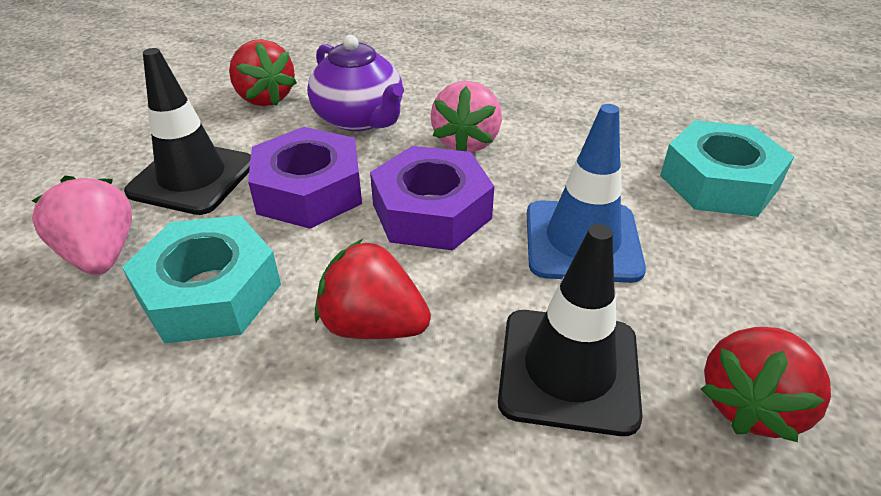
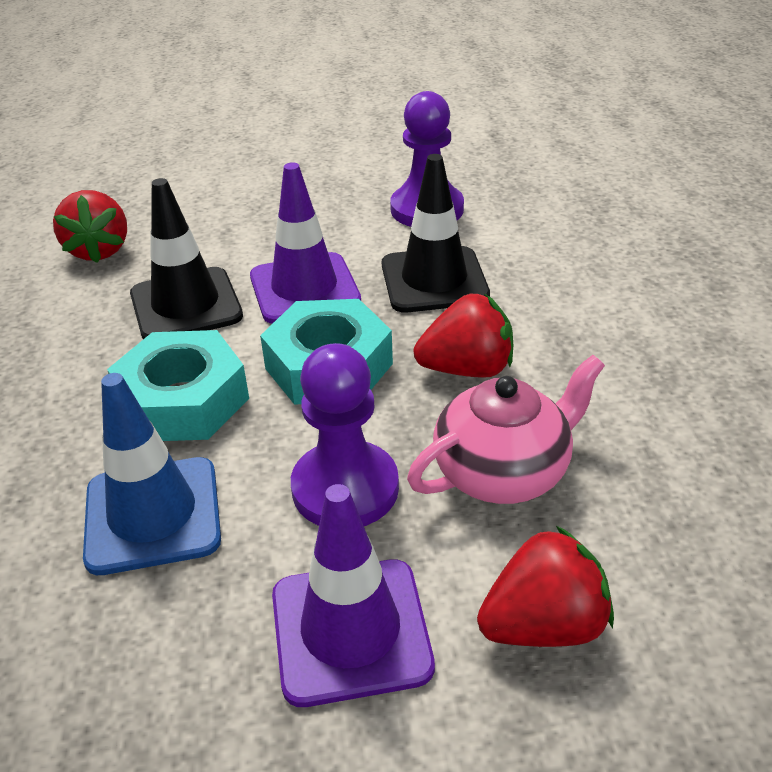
pink strawberry: 2 -> 0
pink teapot: 0 -> 1
purple nut: 2 -> 0
purple pawn: 0 -> 2
purple teapot: 1 -> 0
purple traffic cone: 0 -> 2

